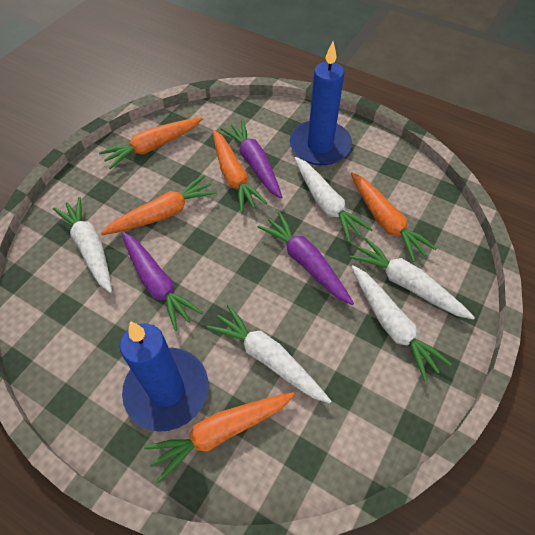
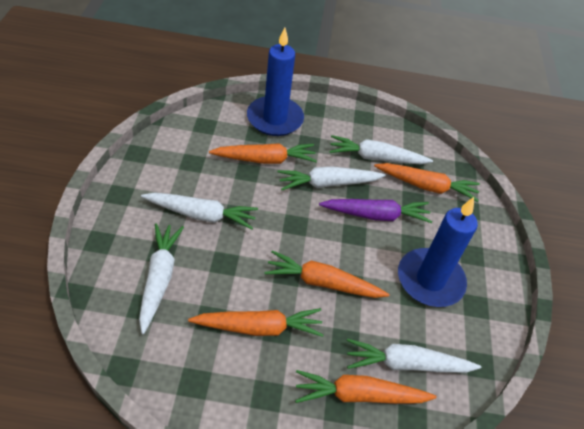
purple carrot: 3 -> 1

